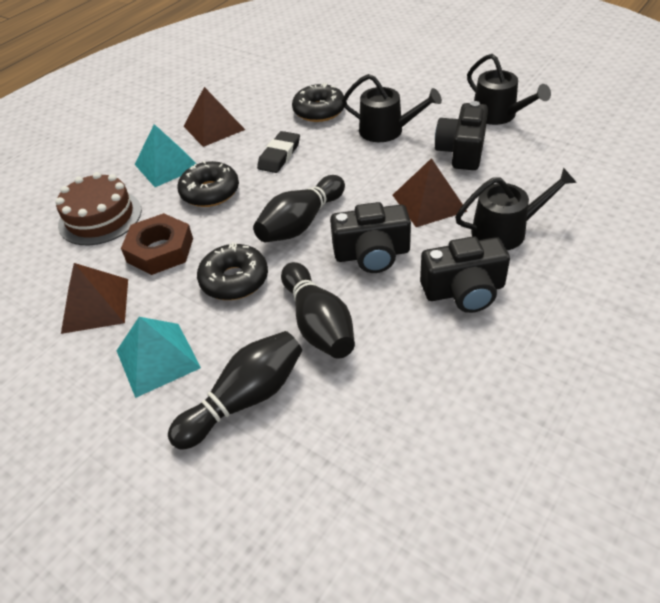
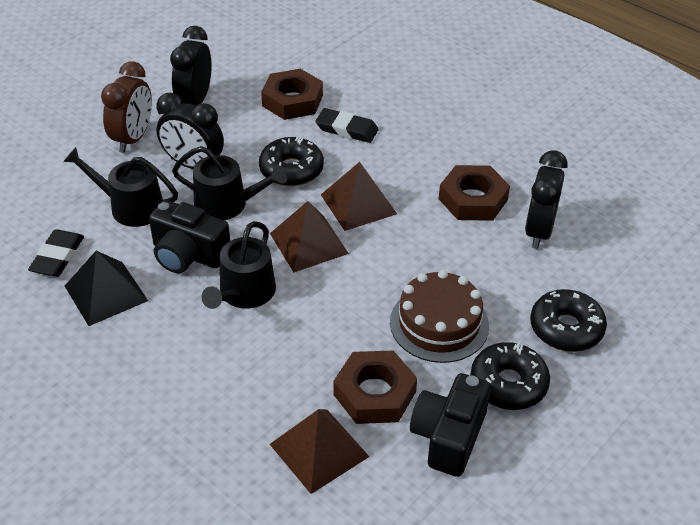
black bowling pin: 3 -> 0
black camera: 3 -> 2
black clock: 0 -> 3
black eraser: 1 -> 2
black pyramid: 0 -> 1
brown clock: 0 -> 1
brown nut: 1 -> 3
turquoise pyramid: 2 -> 0

